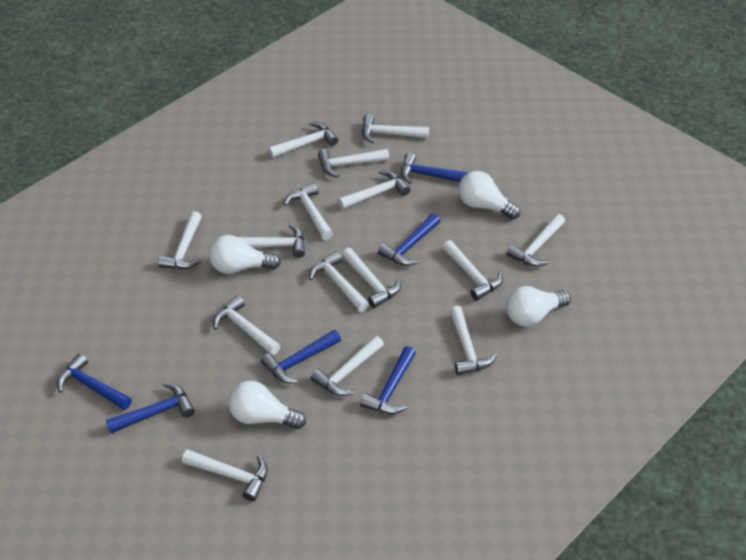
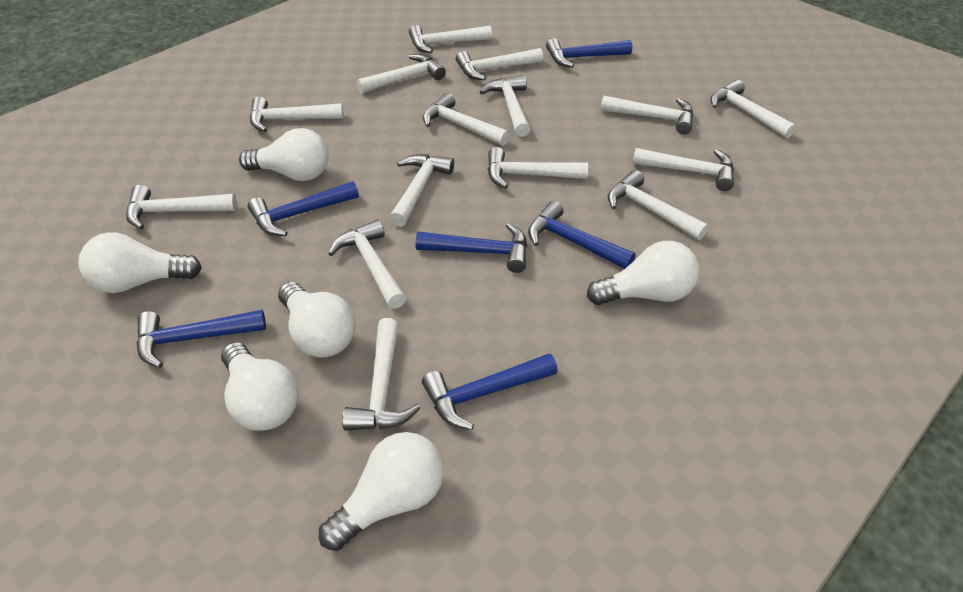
white light bulb: 4 -> 6

